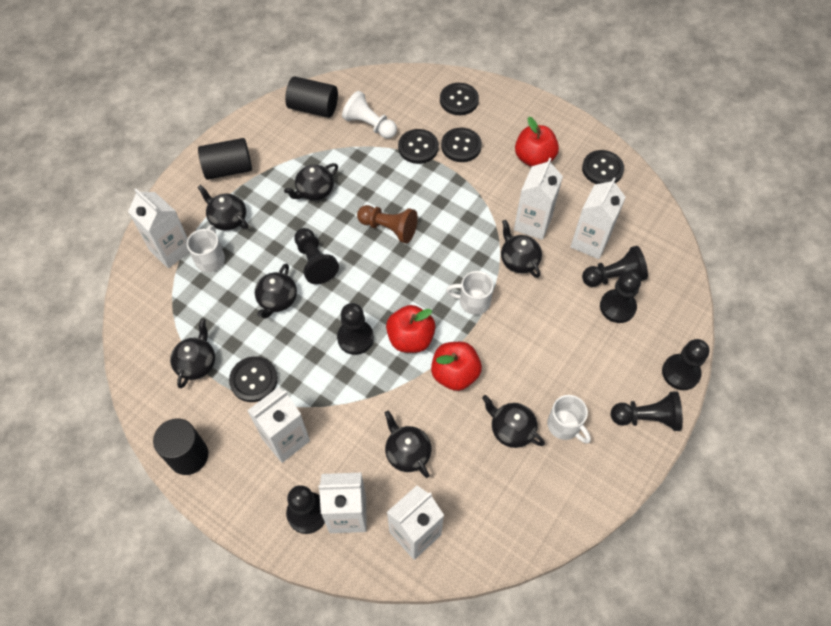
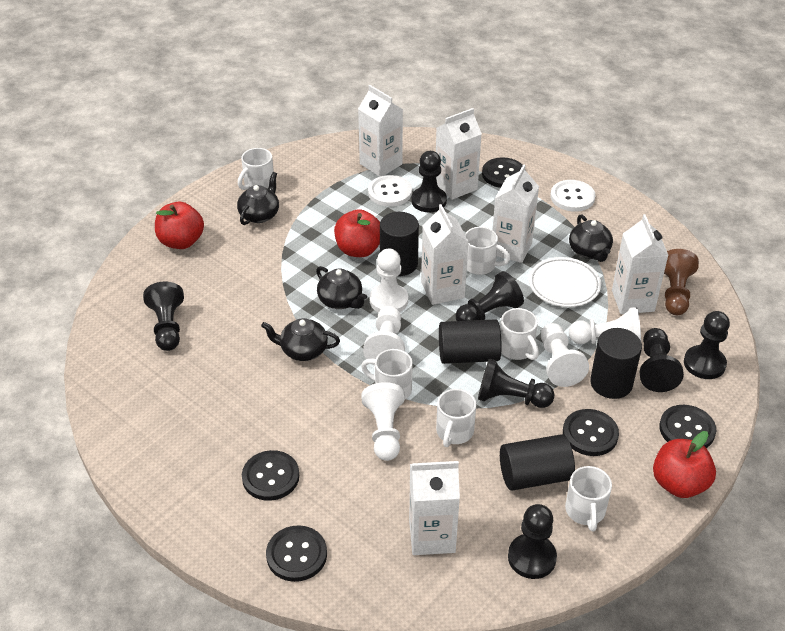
black cylinder: 3 -> 4
black teapot: 7 -> 4
white button: 0 -> 2
white mug: 3 -> 6
white pawn: 1 -> 5
white plate: 0 -> 1

